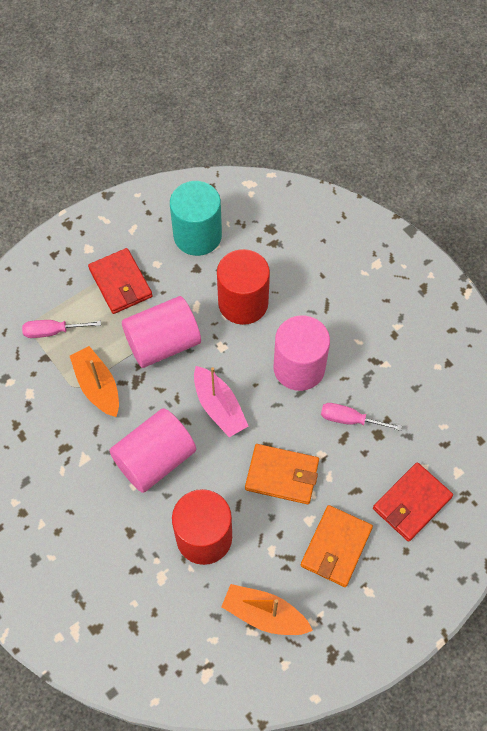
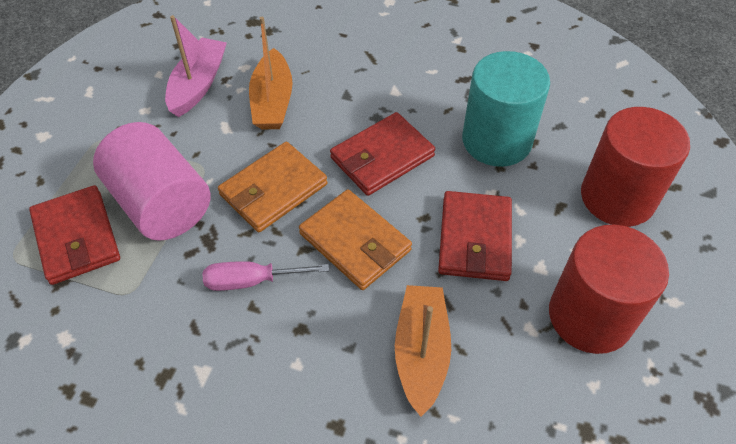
pink cylinder: 3 -> 1
pink screwdriver: 2 -> 1
red wallet: 2 -> 3

